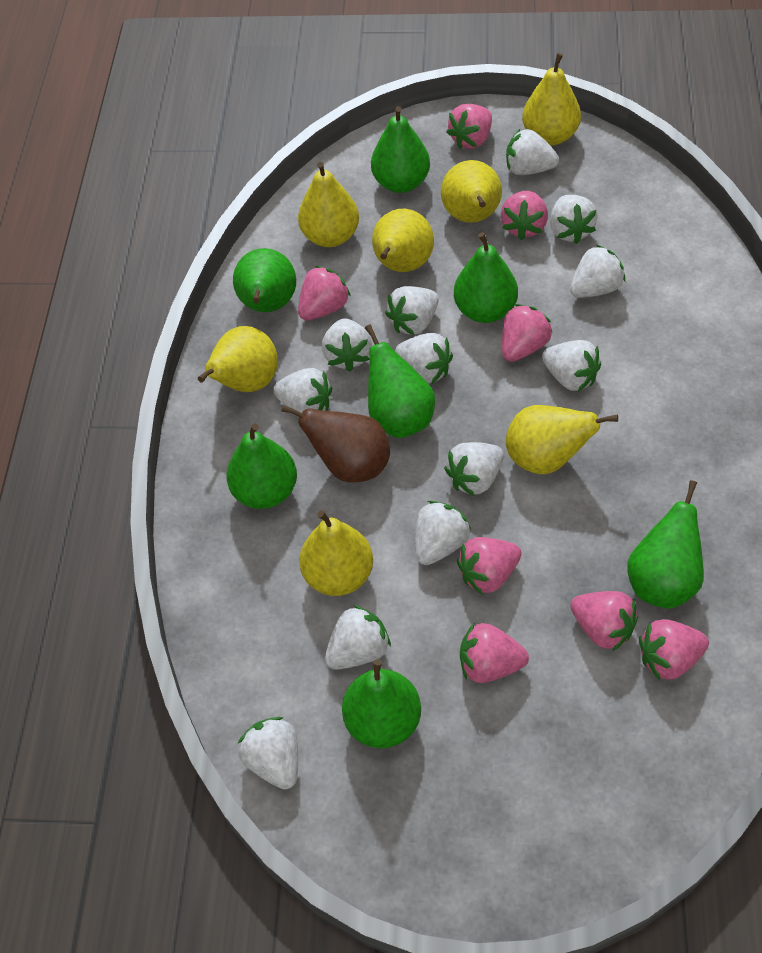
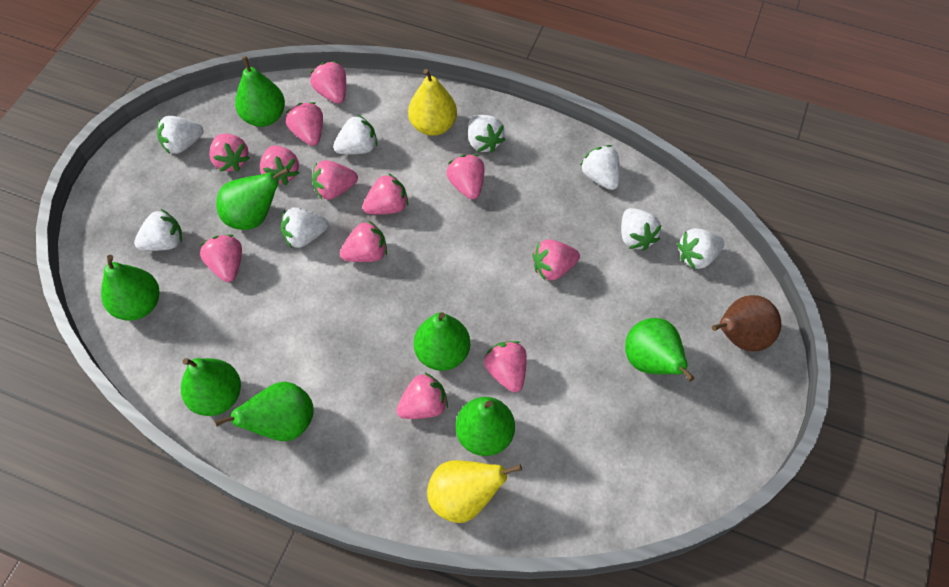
green pear: 7 -> 8
pink strawberry: 8 -> 12
white strawberry: 12 -> 8
yellow pear: 7 -> 2

